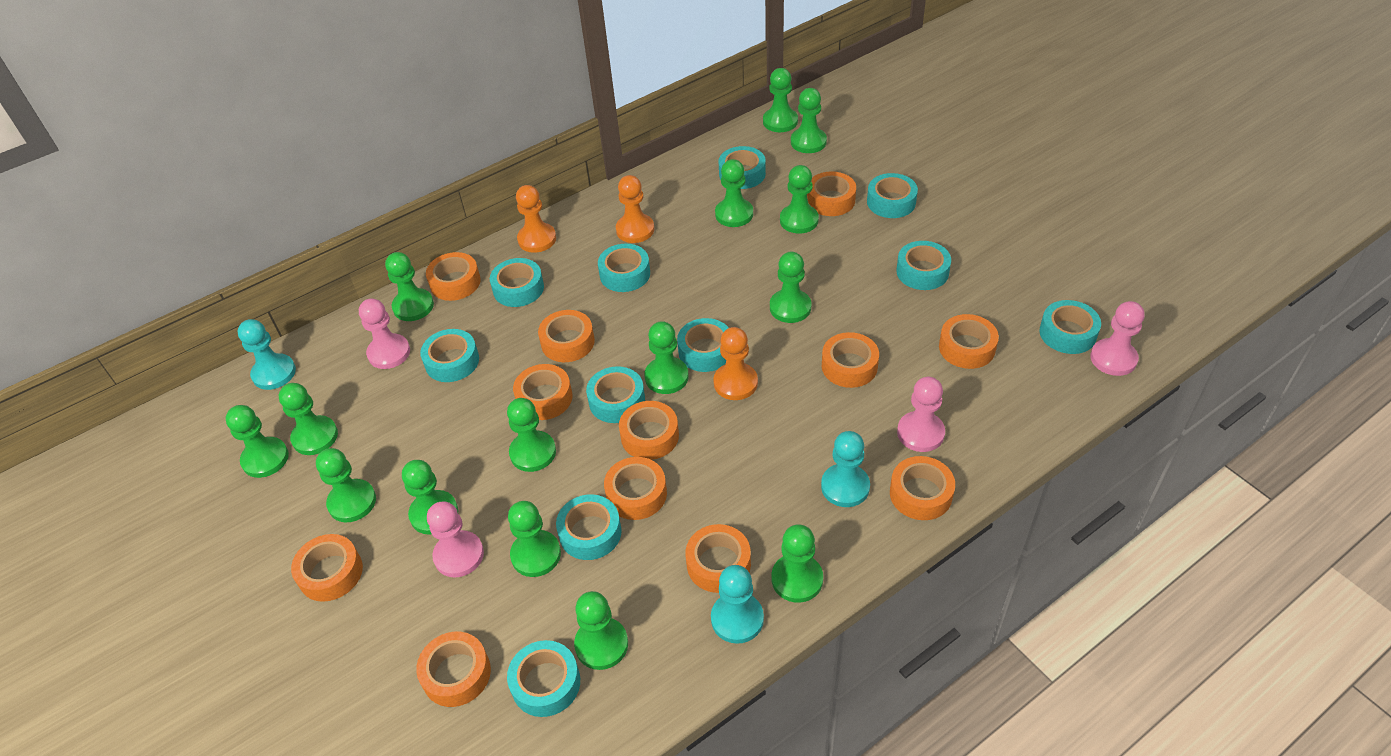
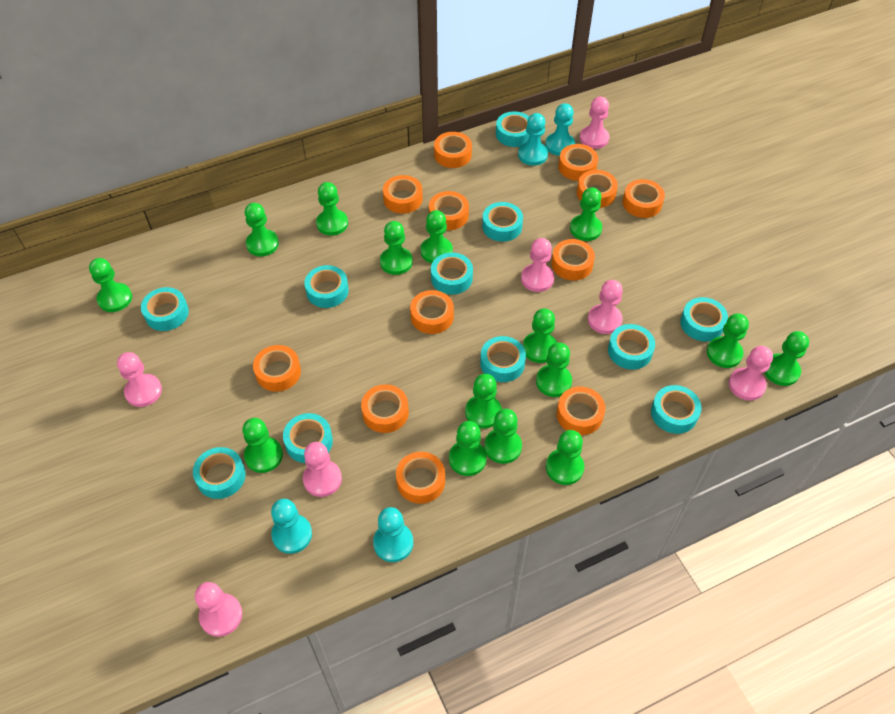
orange pawn: 3 -> 0
pink pawn: 4 -> 7
turquoise pawn: 3 -> 4

